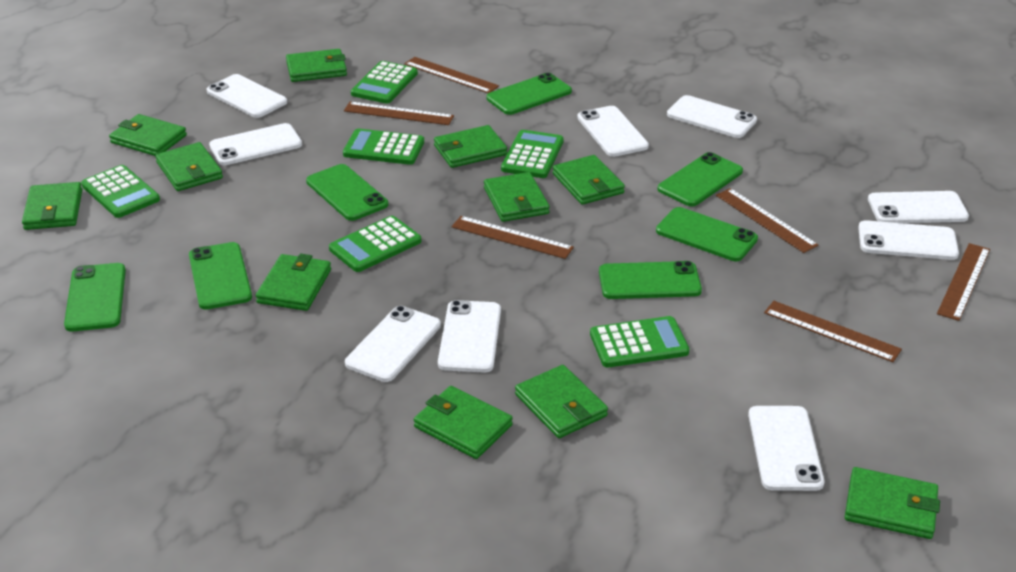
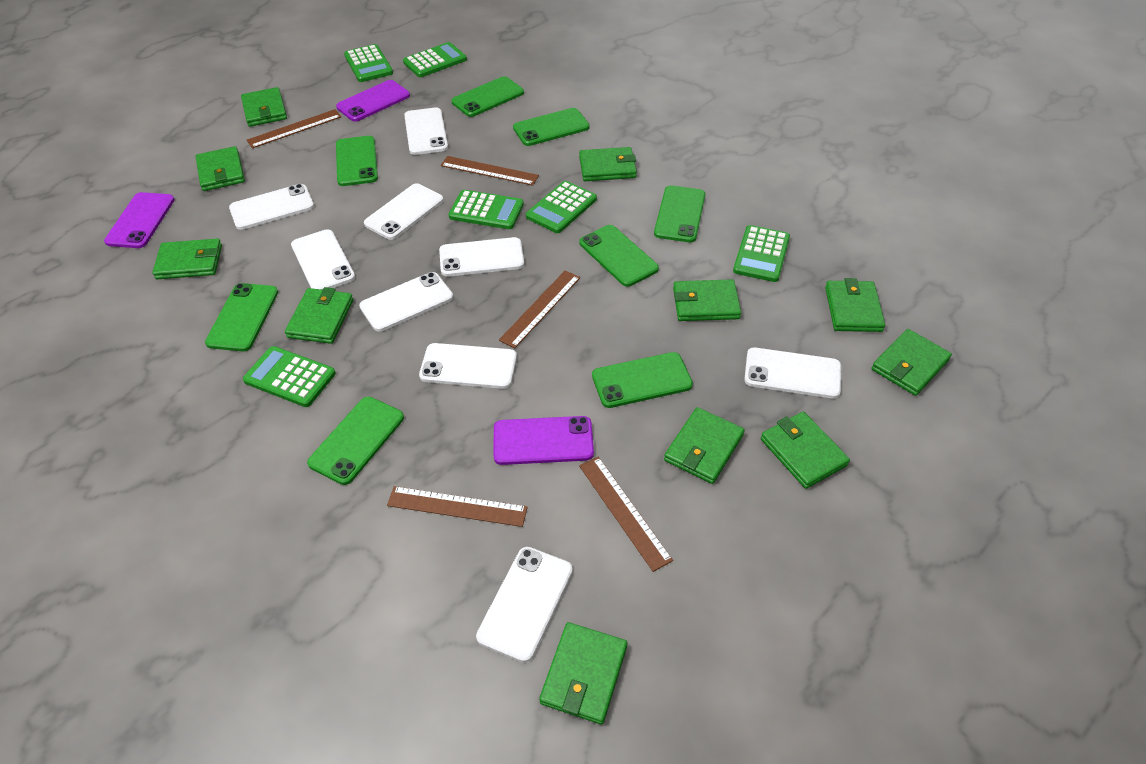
brown ruler: 6 -> 5
green phone: 7 -> 8
purple phone: 0 -> 3

